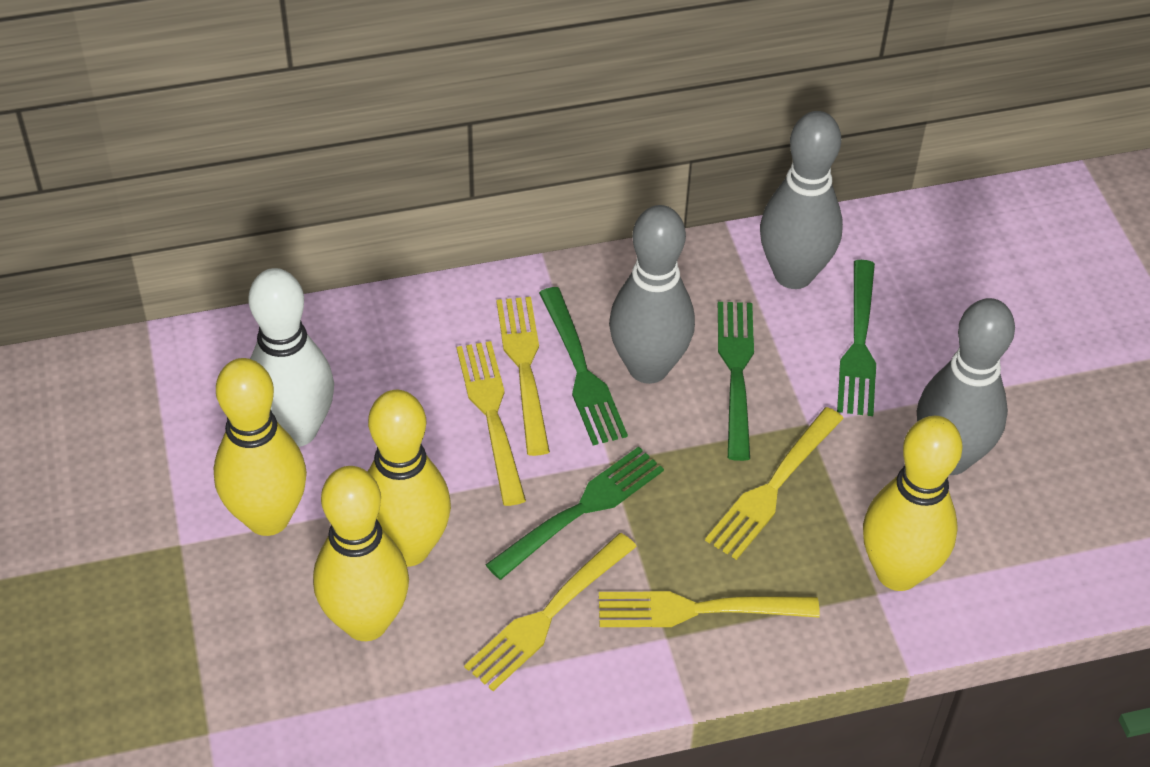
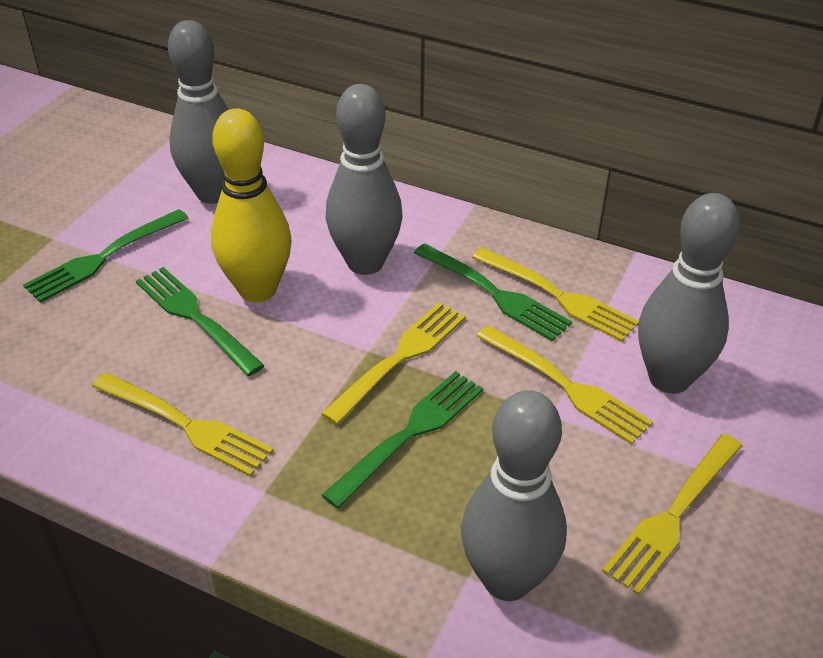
grey bowling pin: 3 -> 4
white bowling pin: 1 -> 0
yellow bowling pin: 4 -> 1

